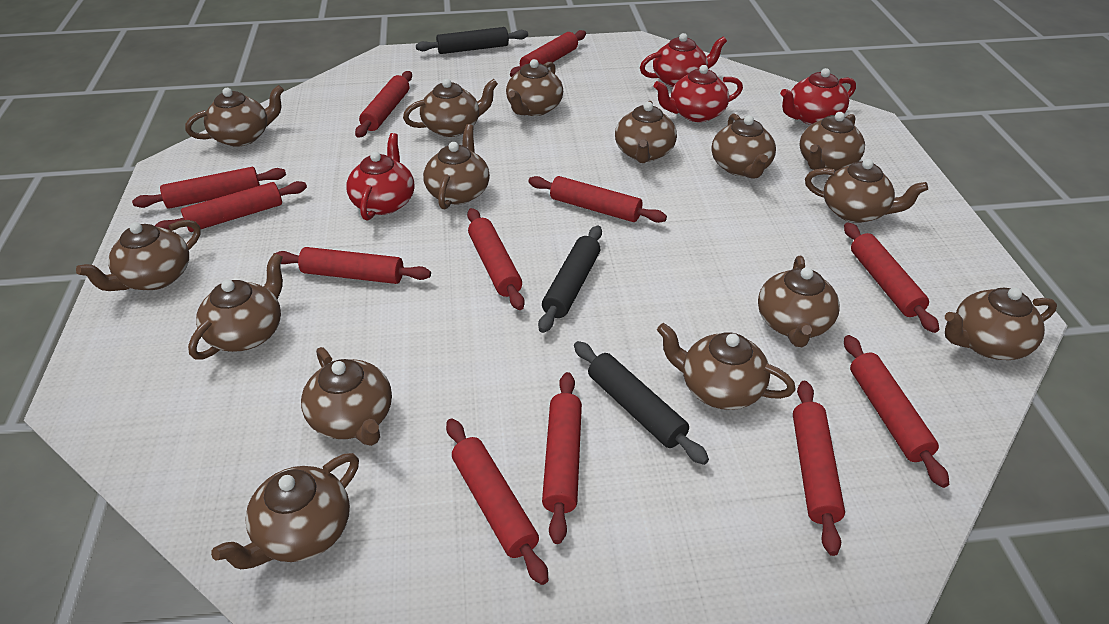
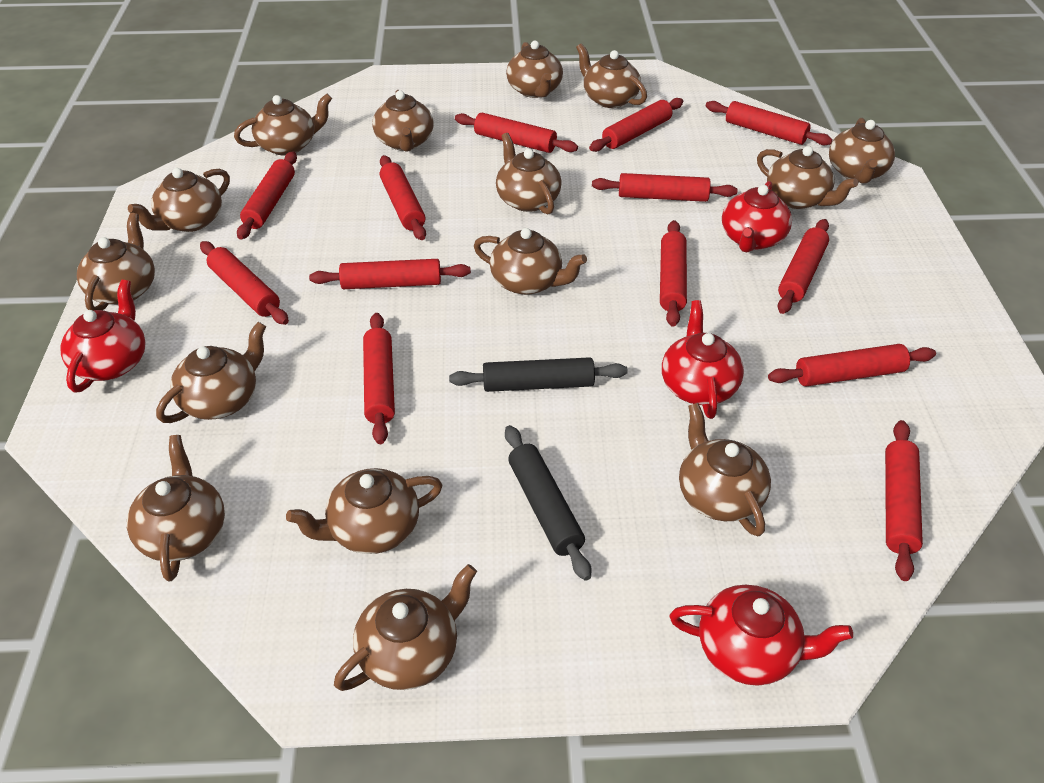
black rolling pin: 3 -> 2
red rolling pin: 12 -> 13

